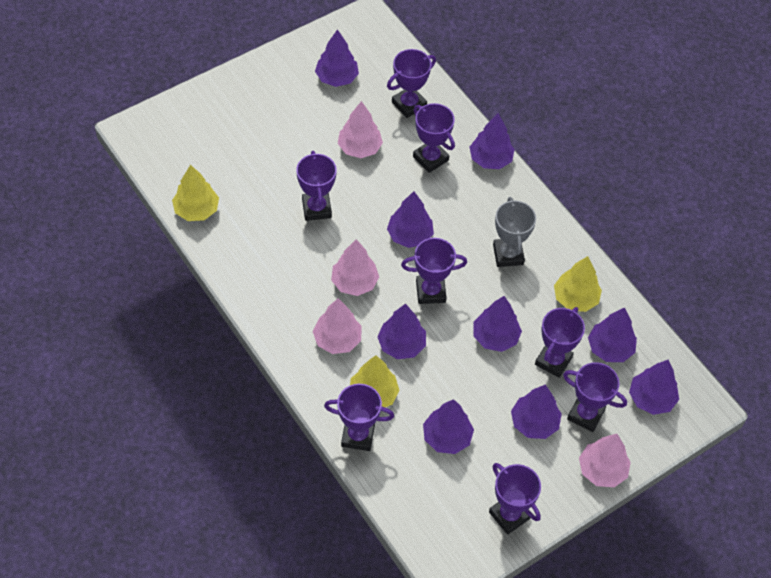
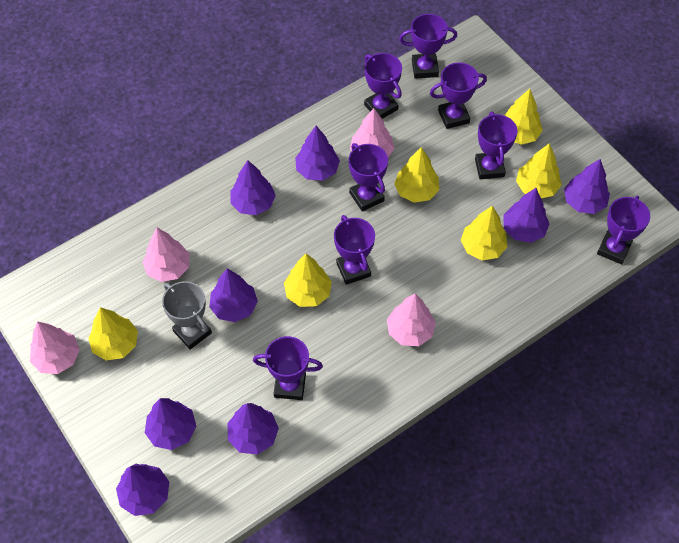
purple tree: 9 -> 8
yellow tree: 3 -> 6

